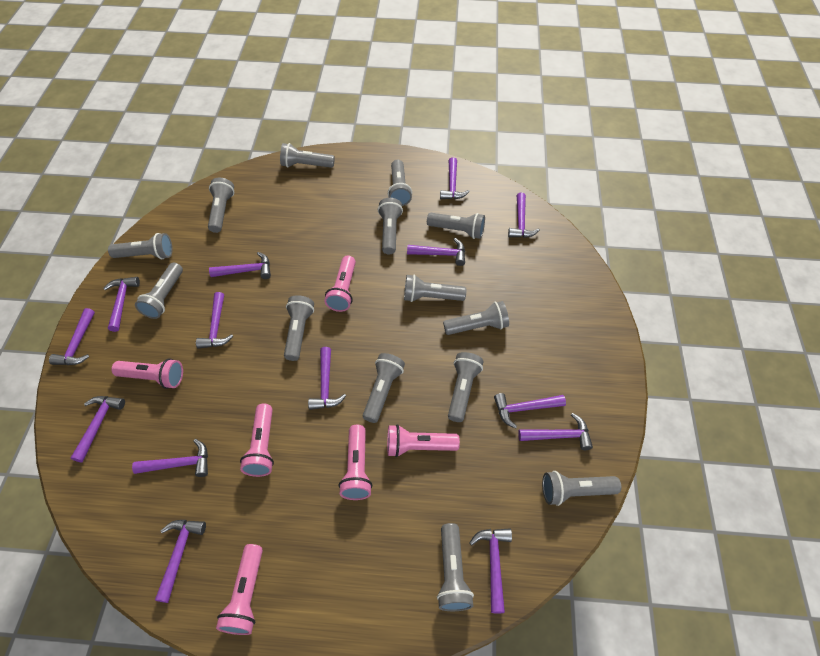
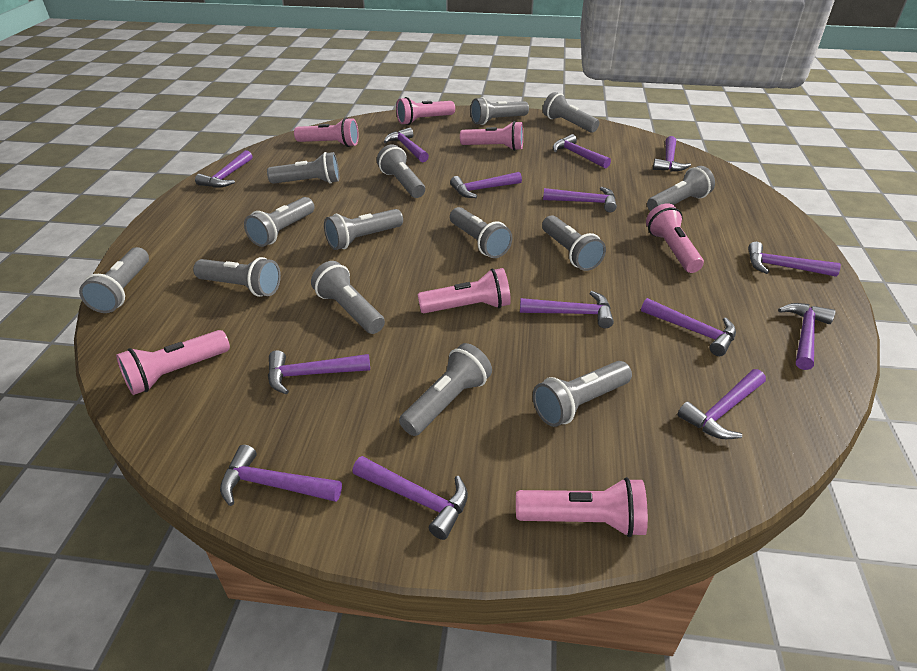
pink flashlight: 6 -> 7

